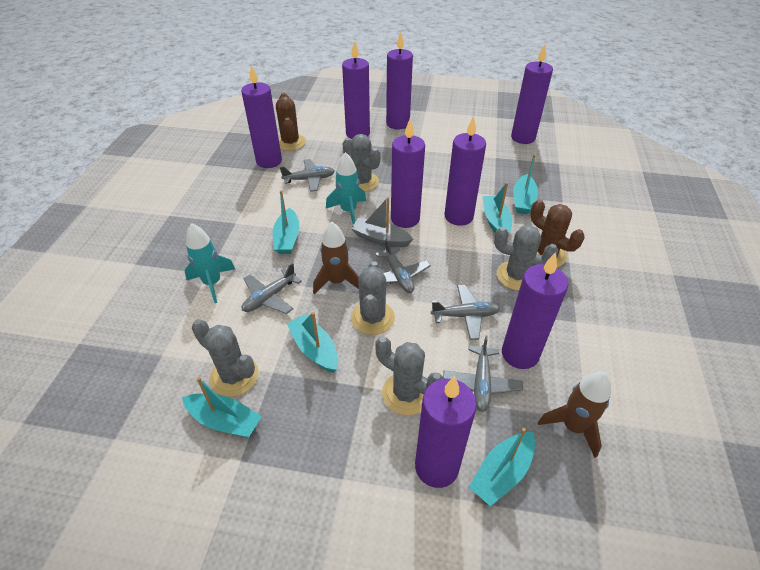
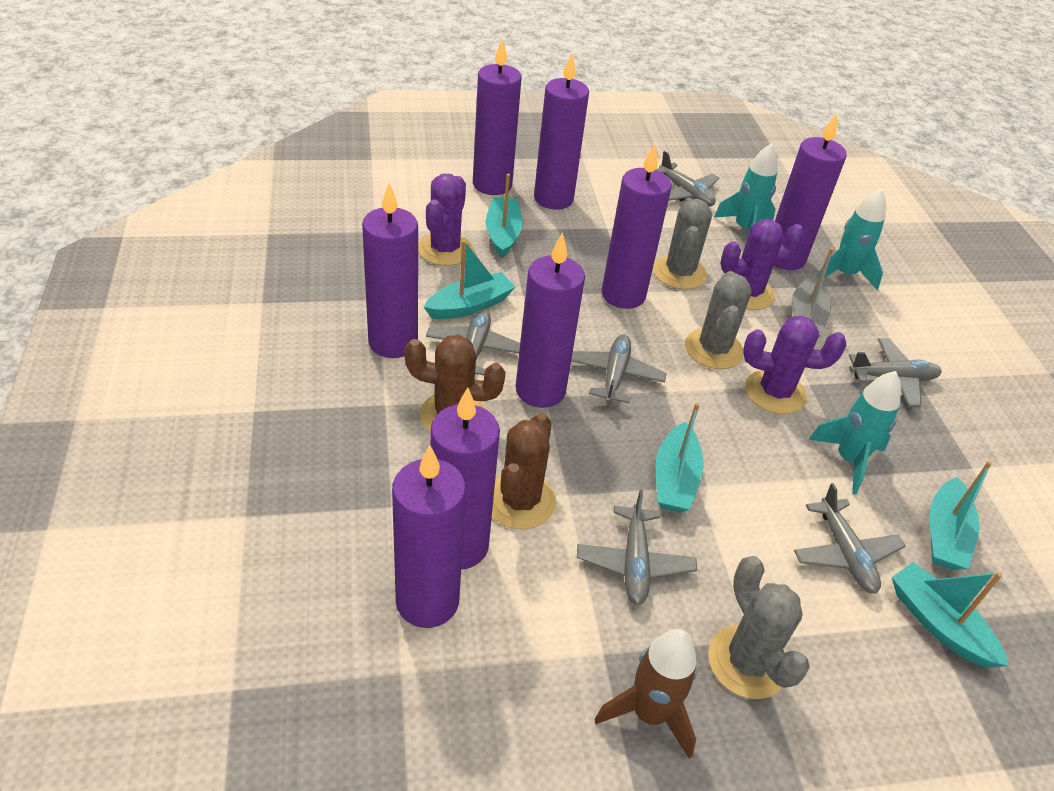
brown rocket: 2 -> 1
grey cactus: 5 -> 3
grey plane: 5 -> 6
purple cactus: 0 -> 3
turquoise boat: 6 -> 5
turquoise rocket: 2 -> 3

